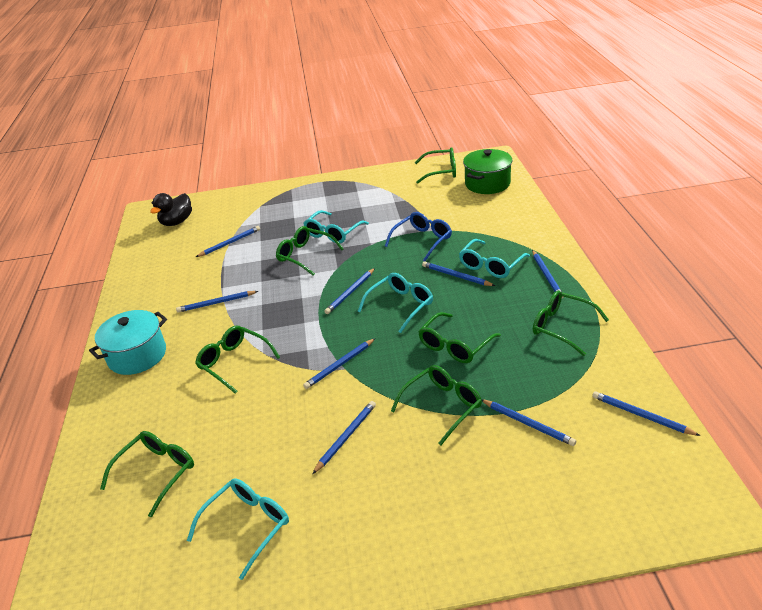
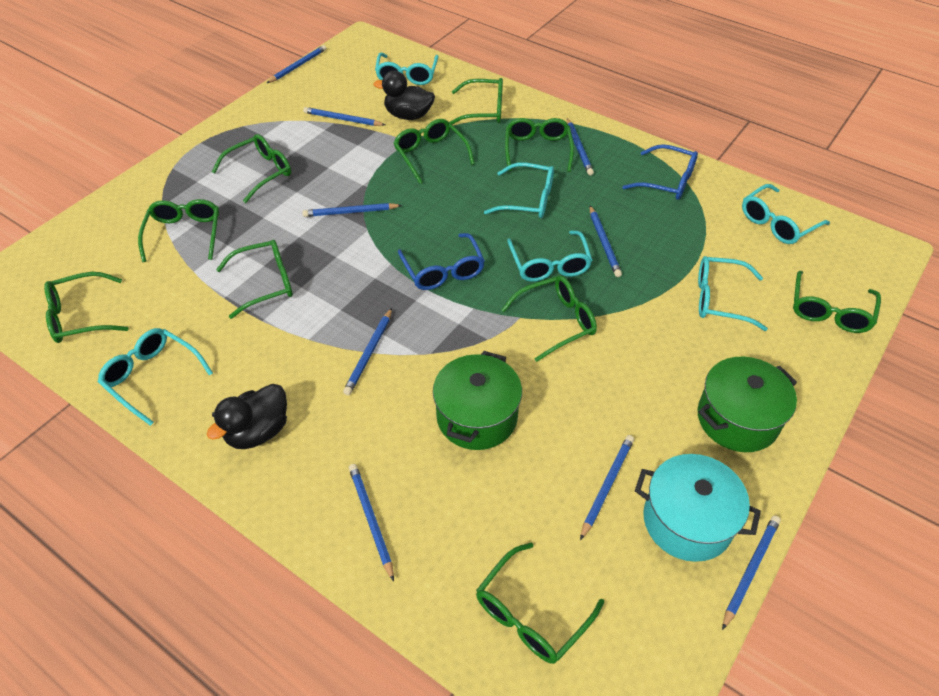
black duck: 1 -> 2
blue glasses: 1 -> 2
green glasses: 7 -> 10
green pot: 1 -> 2
turquoise glasses: 4 -> 6

